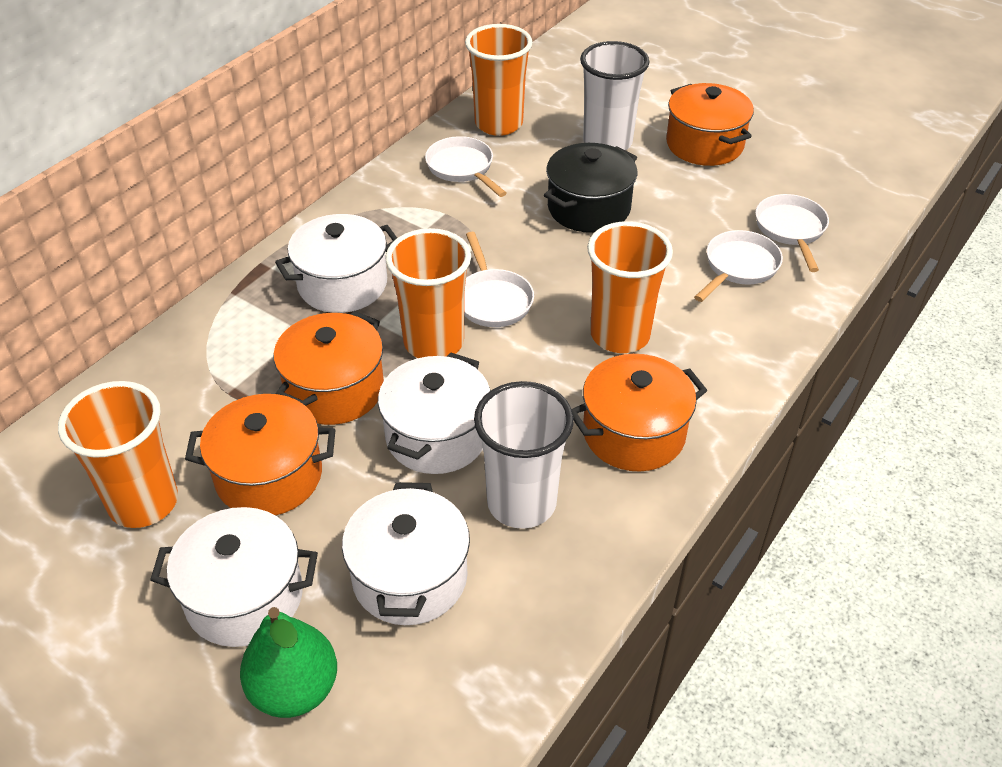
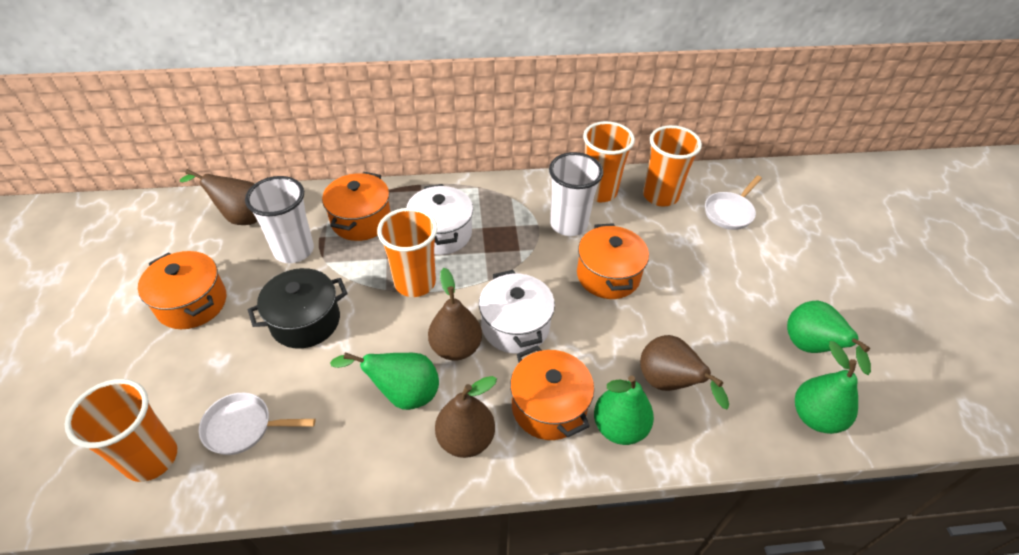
brown pear: 0 -> 4
green pear: 1 -> 4
white pan: 4 -> 2
white pot: 4 -> 2

